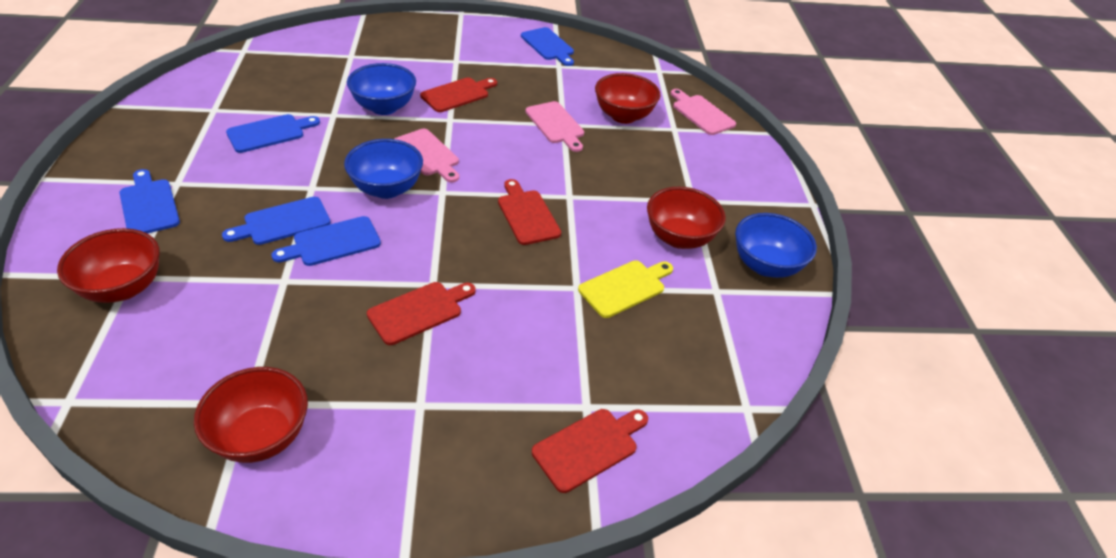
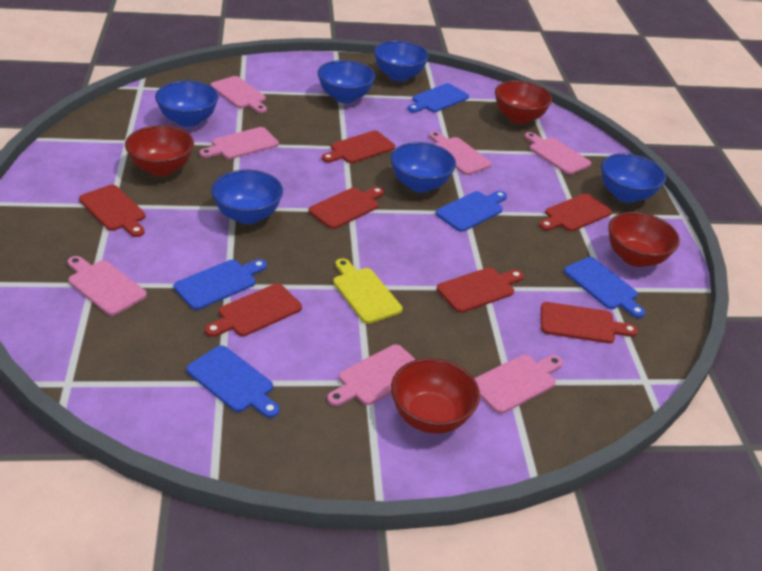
blue bowl: 3 -> 6
pink cutting board: 3 -> 7
red cutting board: 4 -> 7

